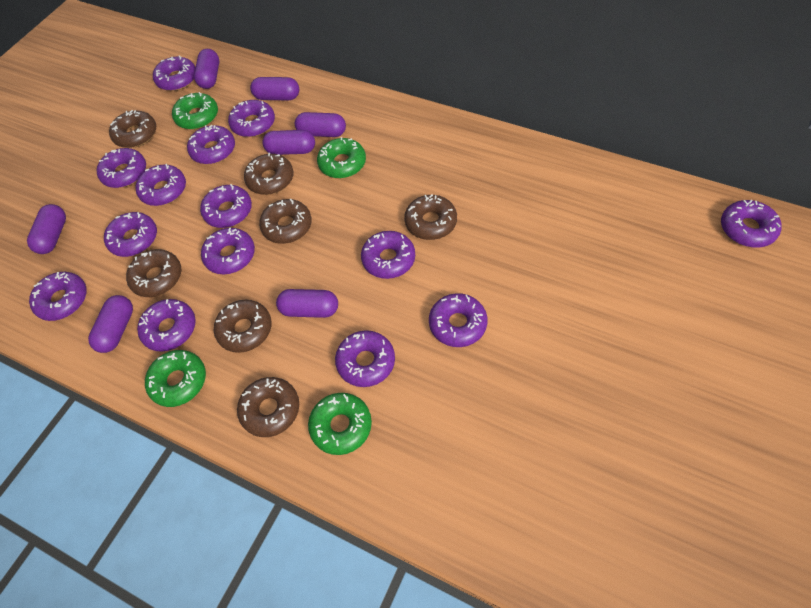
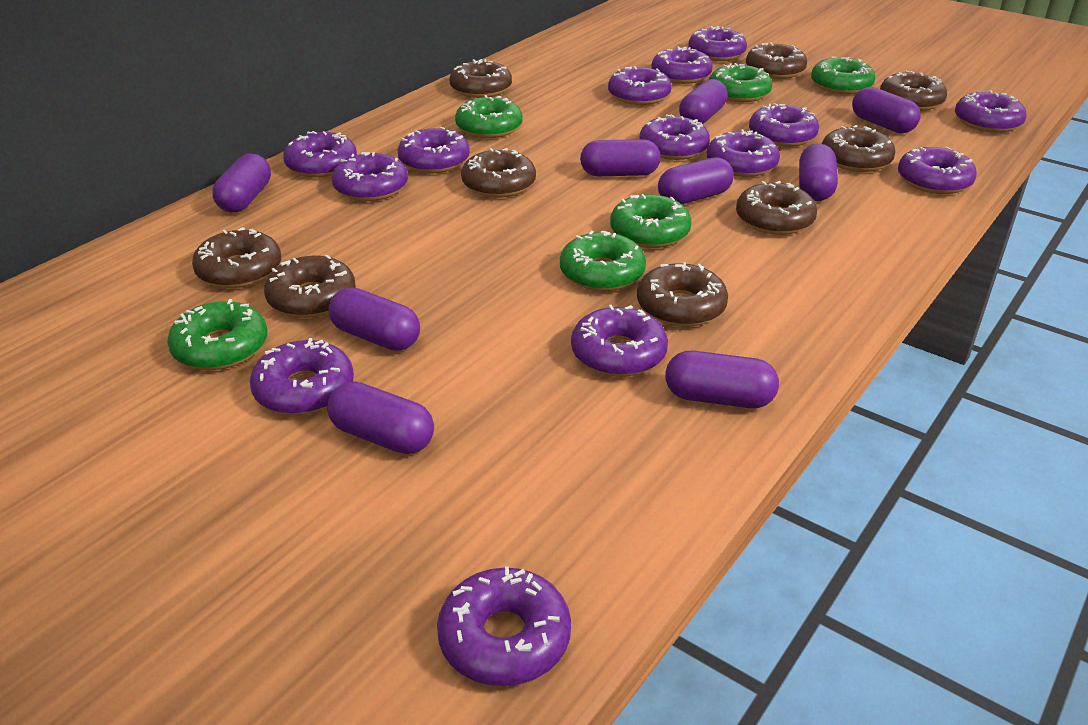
brown donut: 7 -> 9
green donut: 4 -> 6
purple capsule: 7 -> 9

